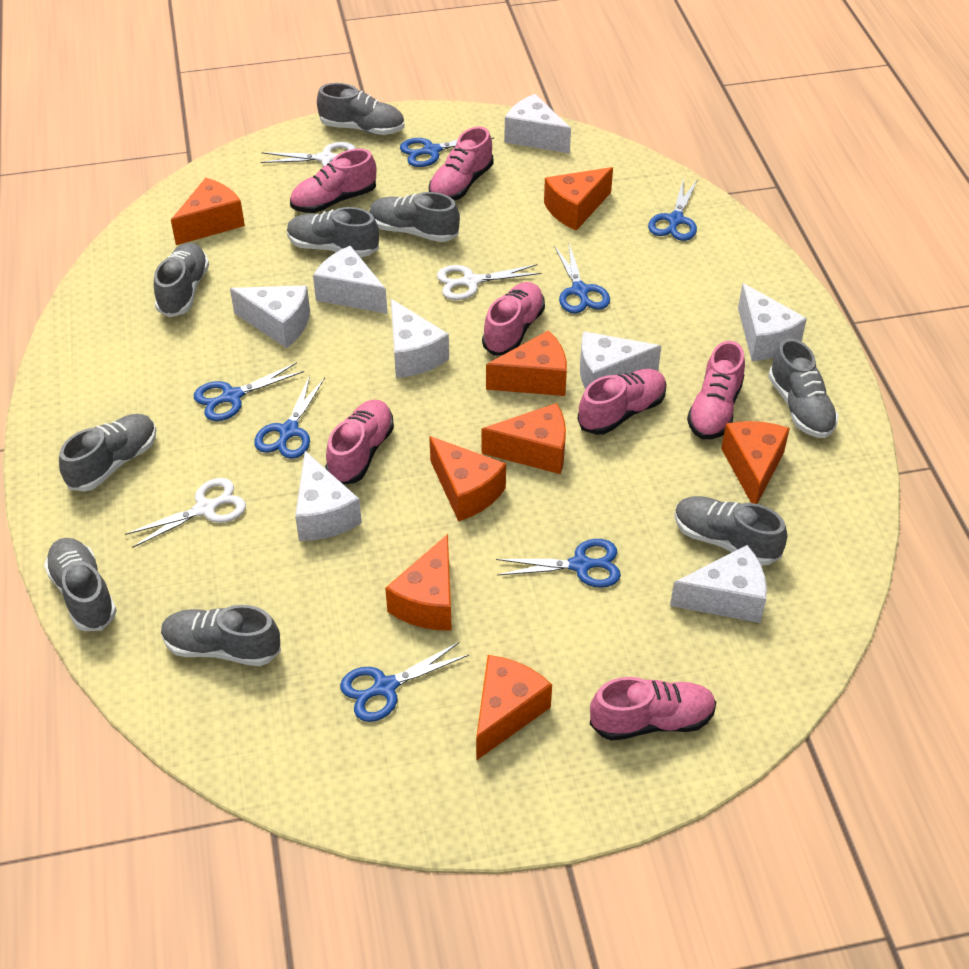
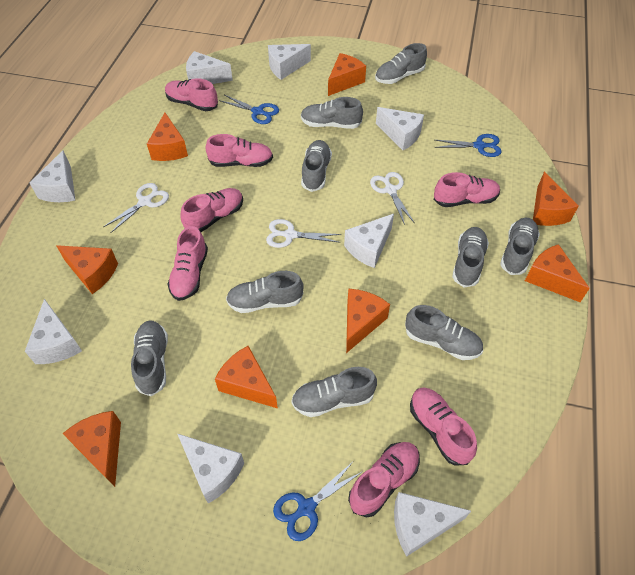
blue scissors: 7 -> 3

